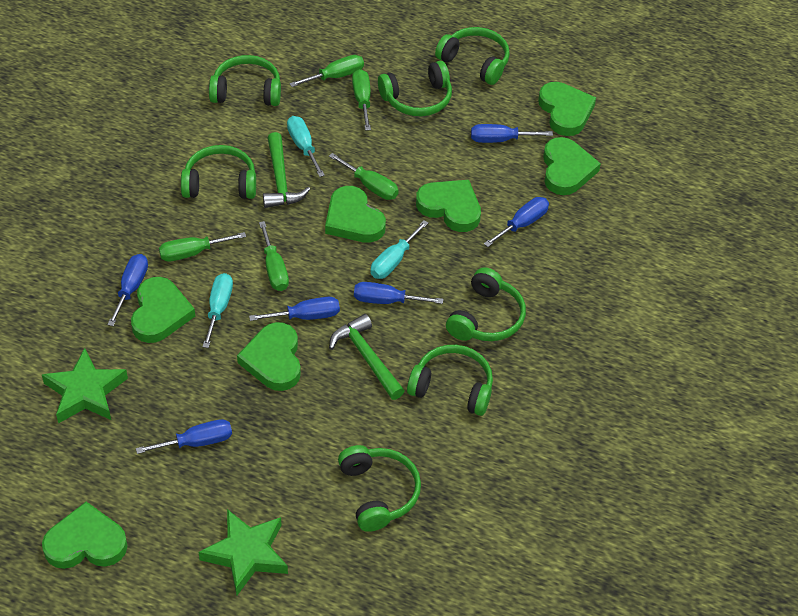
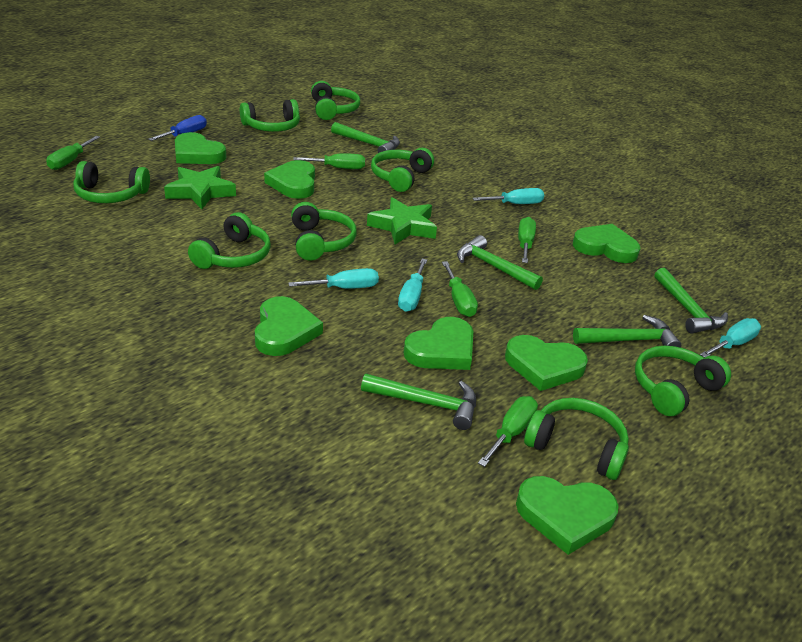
blue screwdriver: 6 -> 1
green hammer: 2 -> 5
green headphones: 7 -> 8
turquoise screwdriver: 3 -> 4

